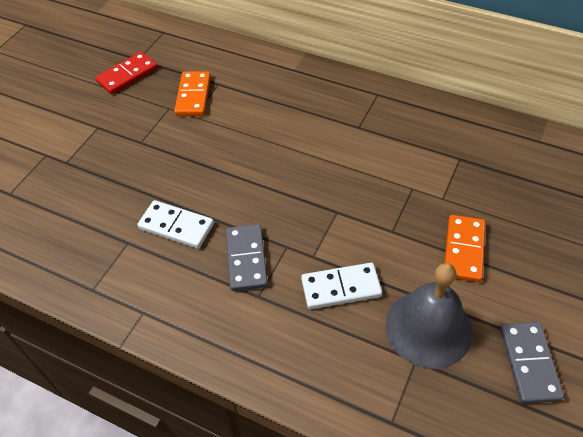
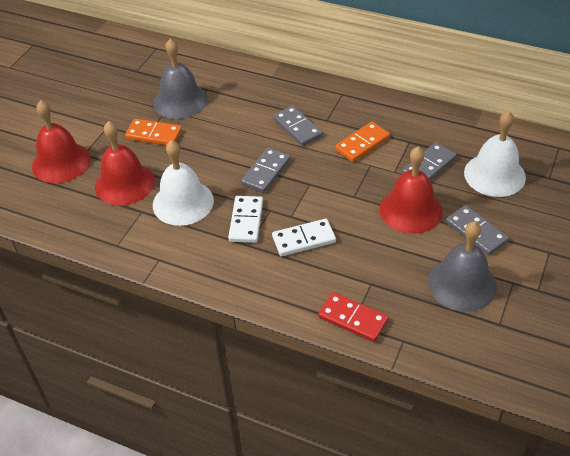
grey bell: 1 -> 2
grey domino: 2 -> 4
red bell: 0 -> 3
white bell: 0 -> 2

